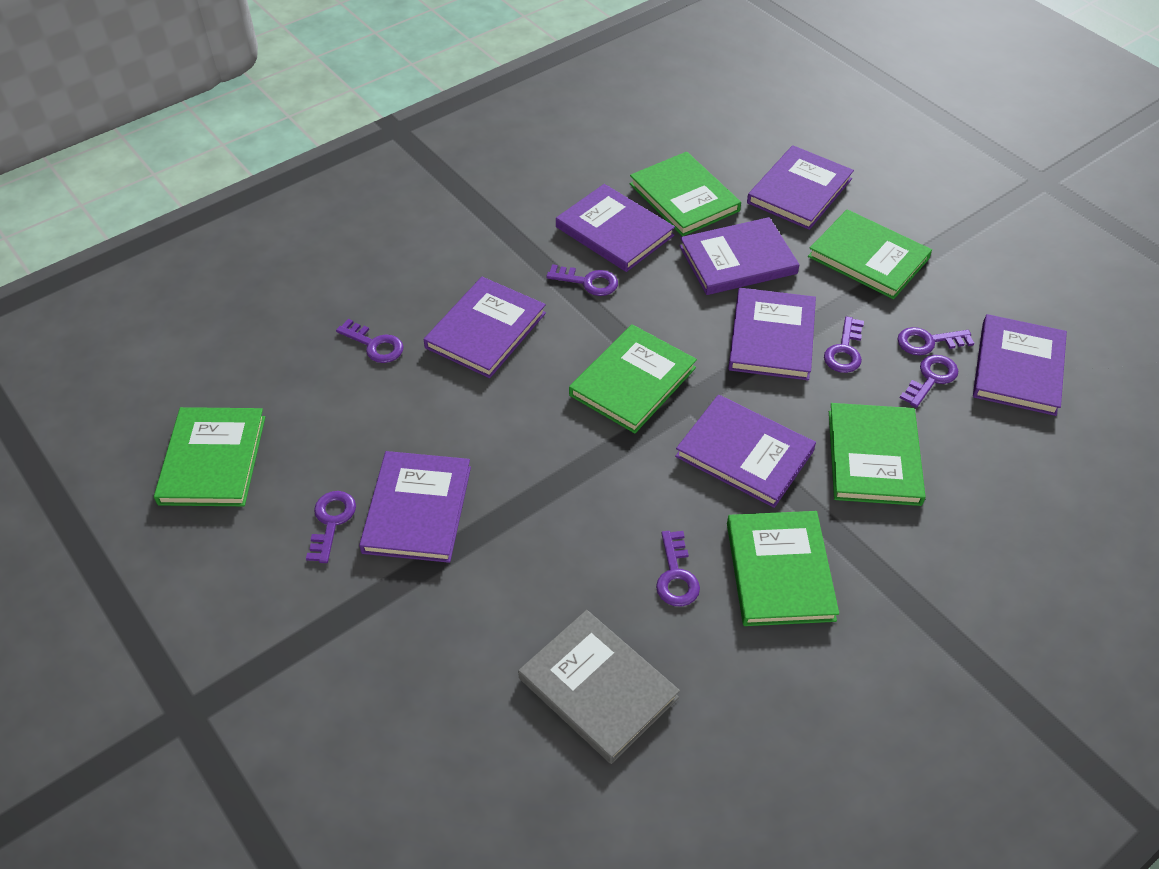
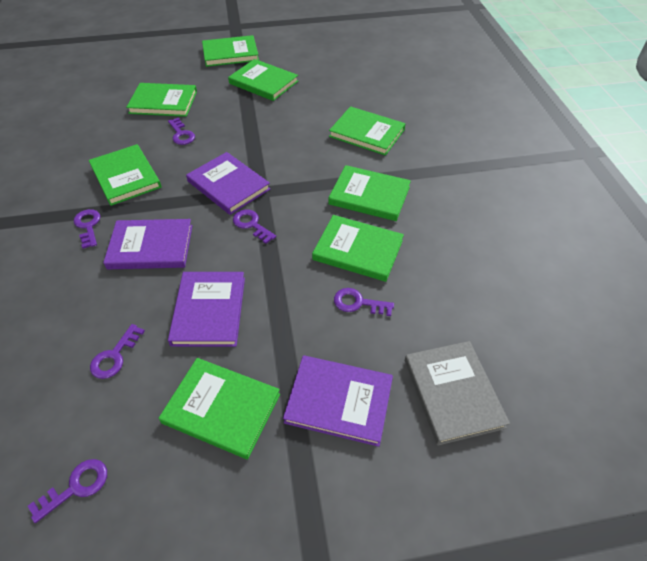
green book: 6 -> 8
purple book: 8 -> 4
purple key: 7 -> 6

